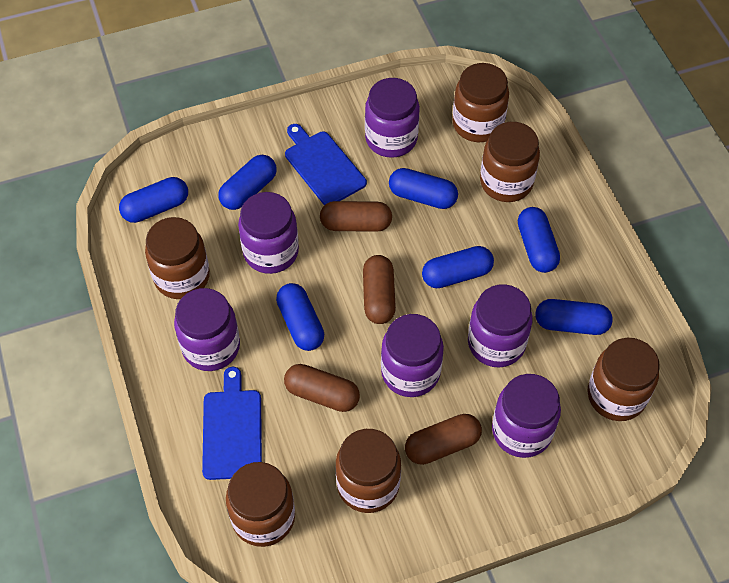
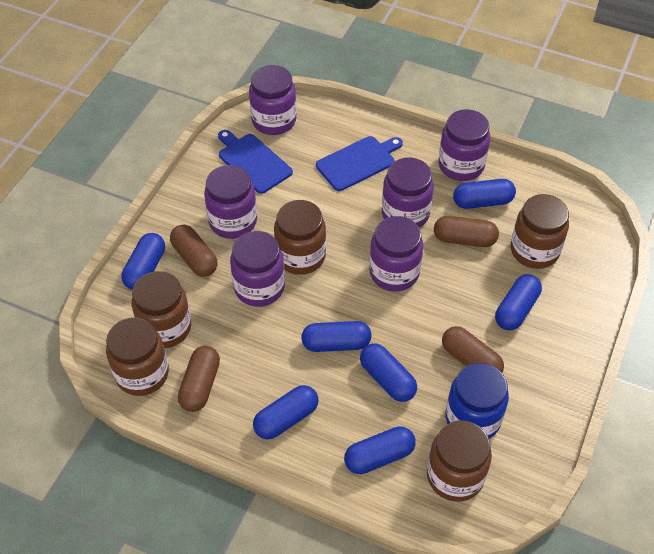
blue jar: 0 -> 1
brown jar: 6 -> 5

